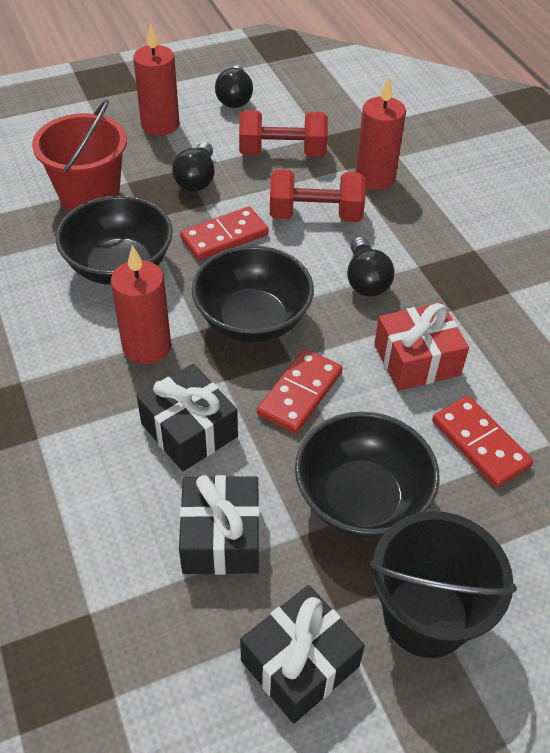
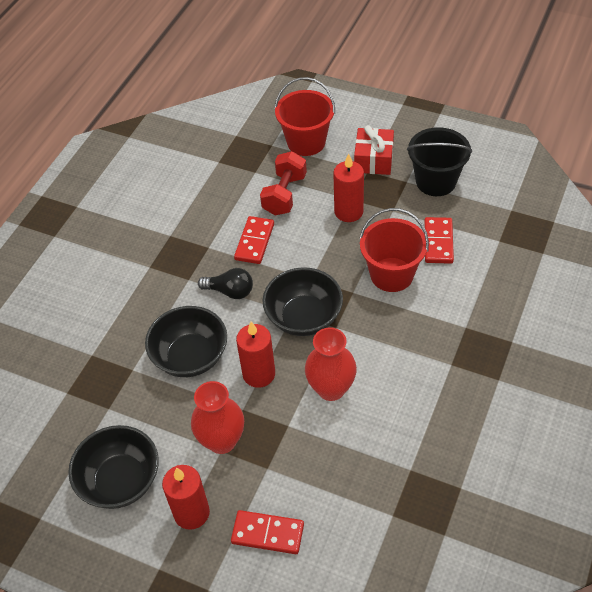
black gift: 3 -> 0
black light bulb: 3 -> 1
red bucket: 1 -> 2
red dumbbell: 2 -> 1
red vase: 0 -> 2

